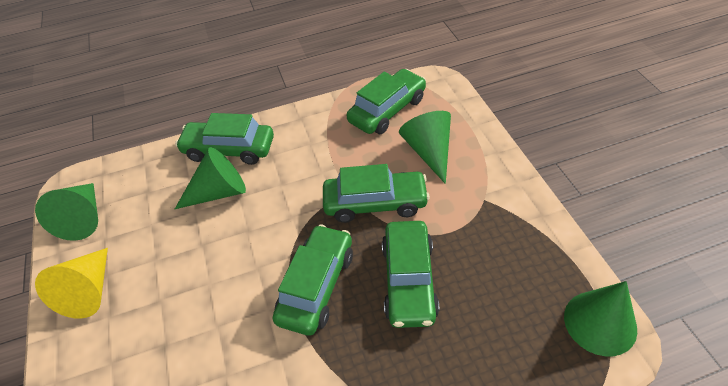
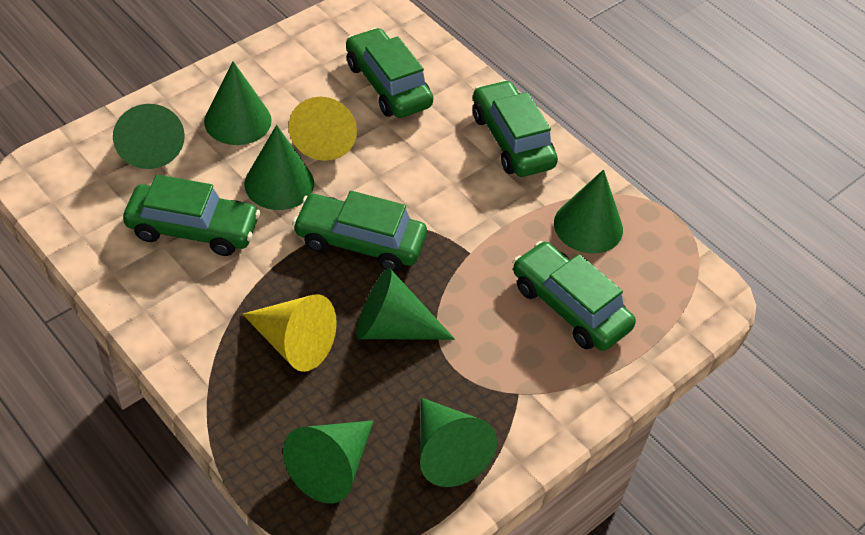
green cone: 4 -> 7
yellow cone: 1 -> 2

